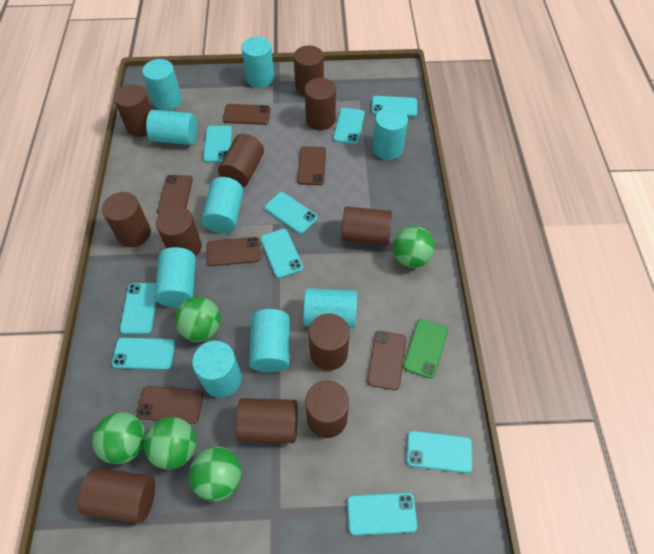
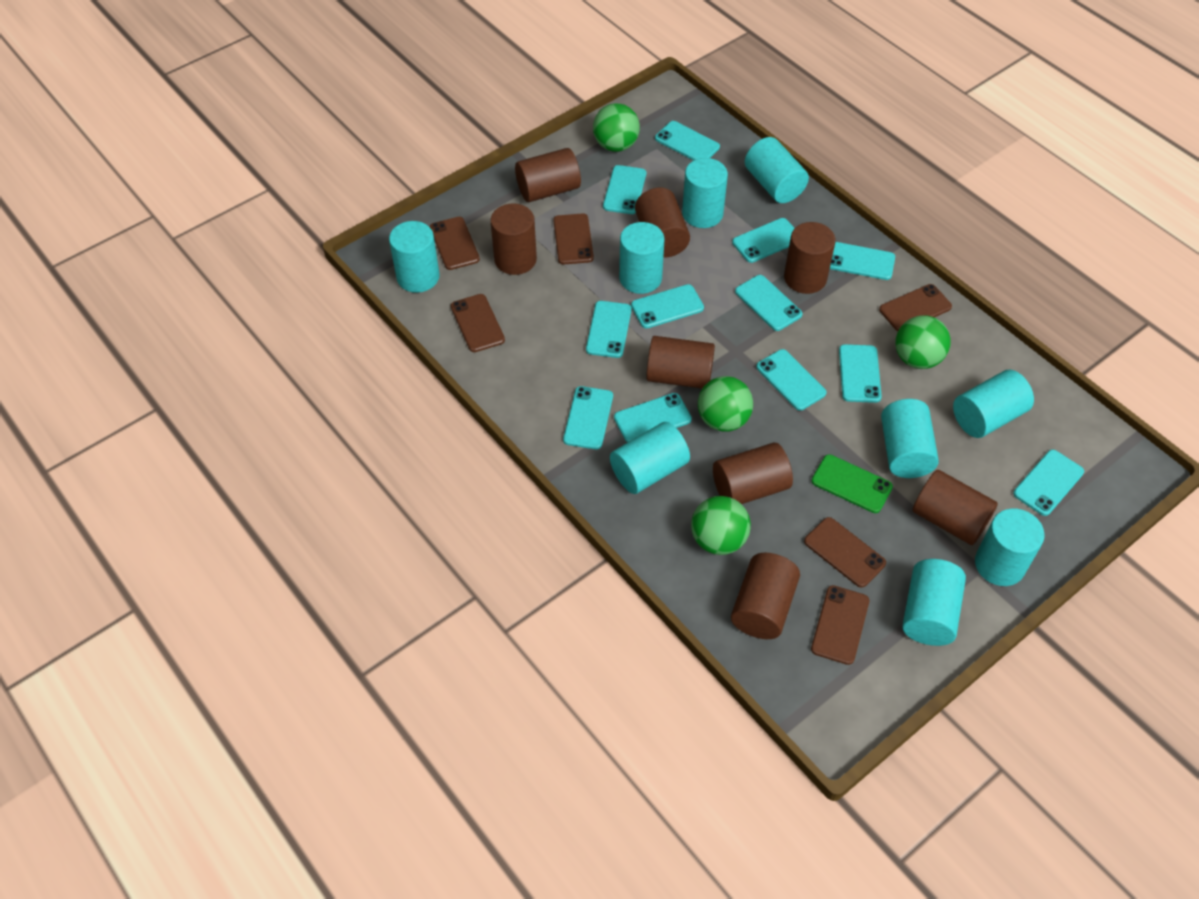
brown cylinder: 11 -> 8
green ball: 5 -> 4
turquoise phone: 9 -> 12

